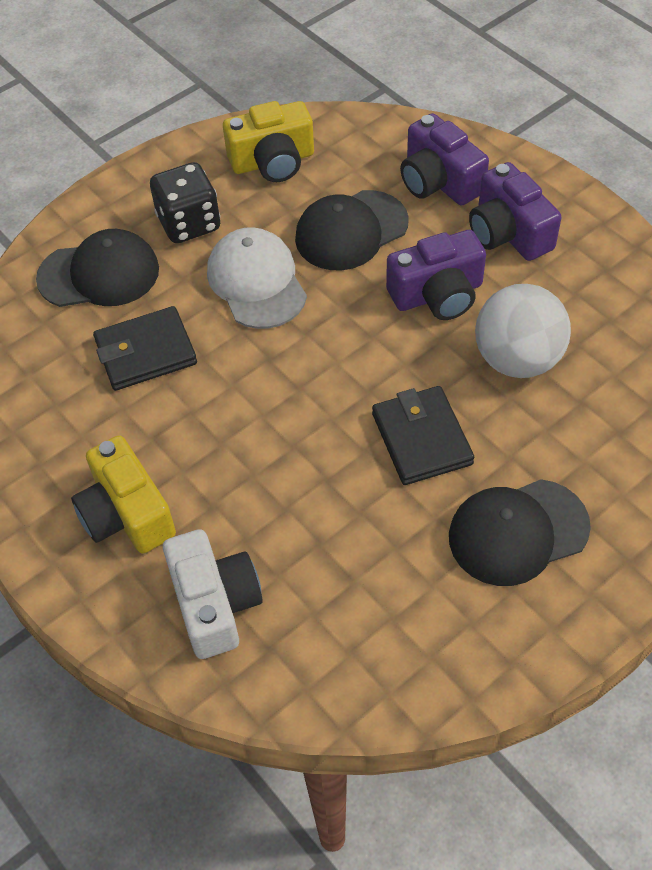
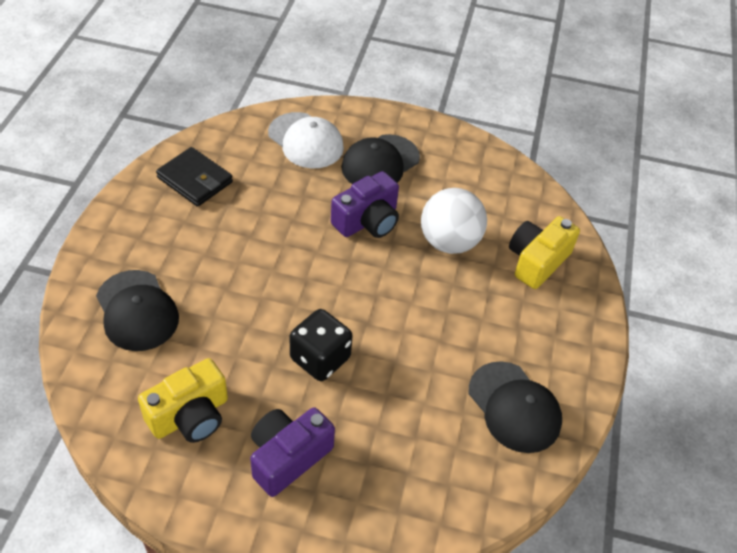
black wallet: 2 -> 1
purple camera: 3 -> 2
white camera: 1 -> 0

